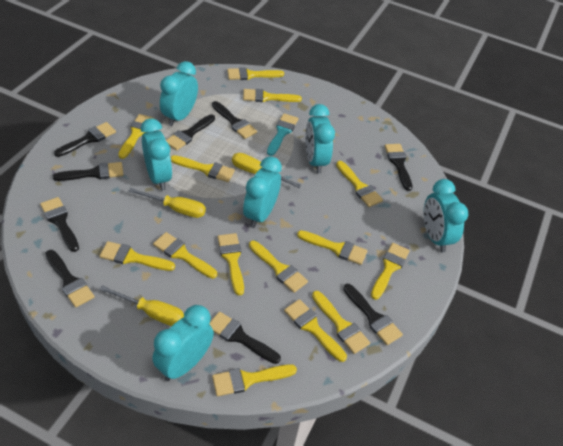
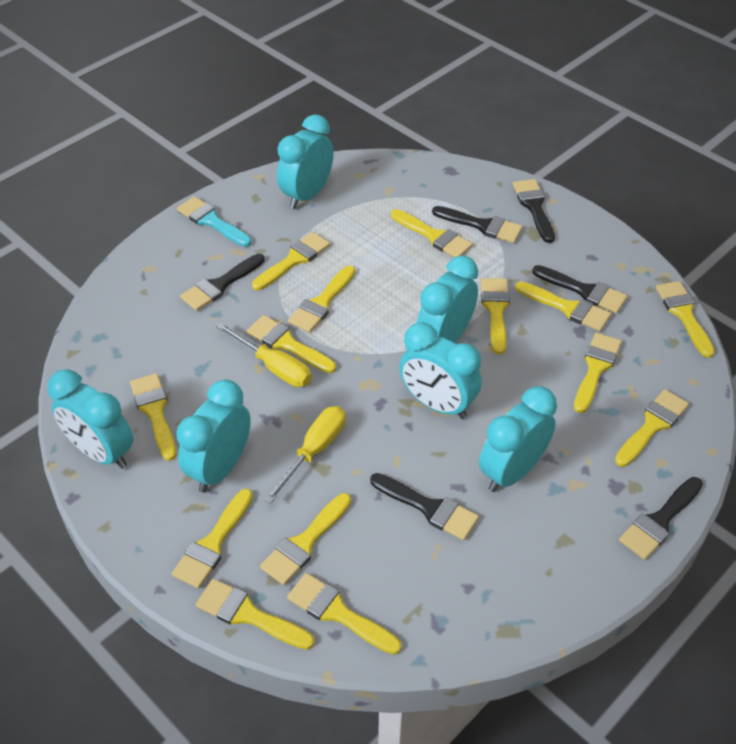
black brush: 9 -> 6
yellow screwdriver: 3 -> 2

